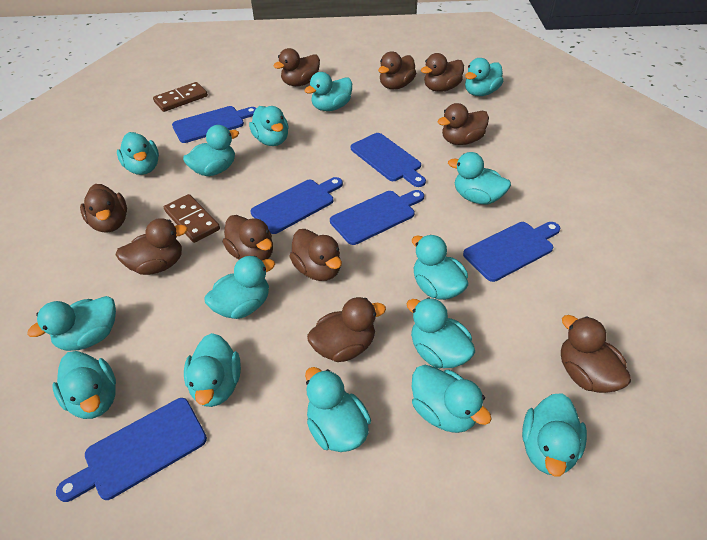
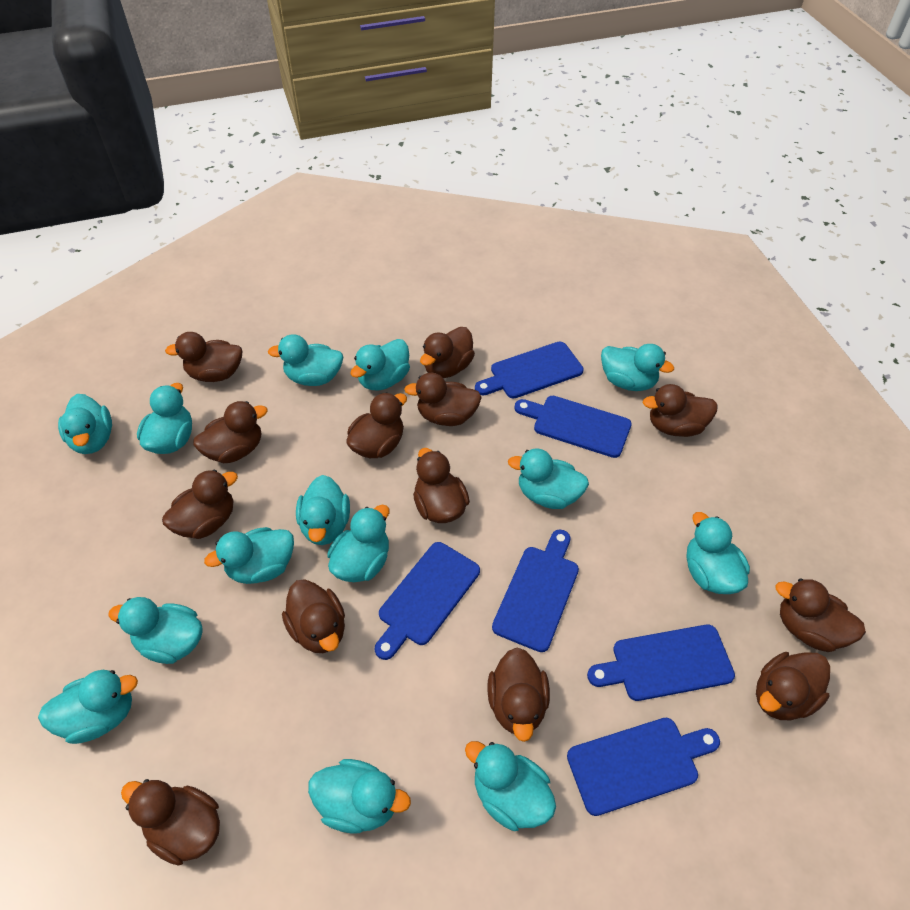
brown domino: 2 -> 0
brown duck: 10 -> 13
turquoise duck: 15 -> 14

